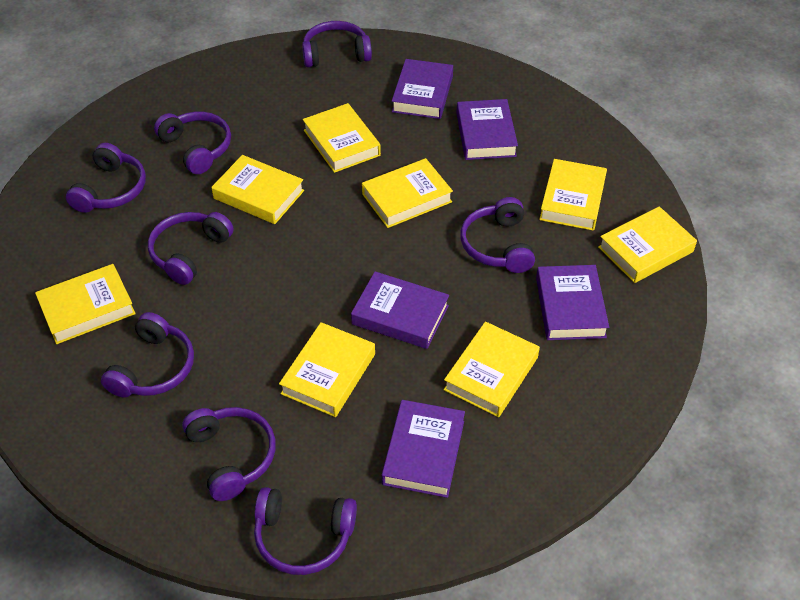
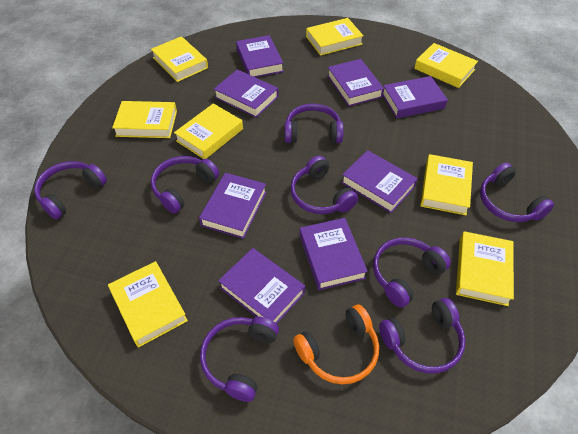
orange headphones: 0 -> 1
purple book: 5 -> 8

